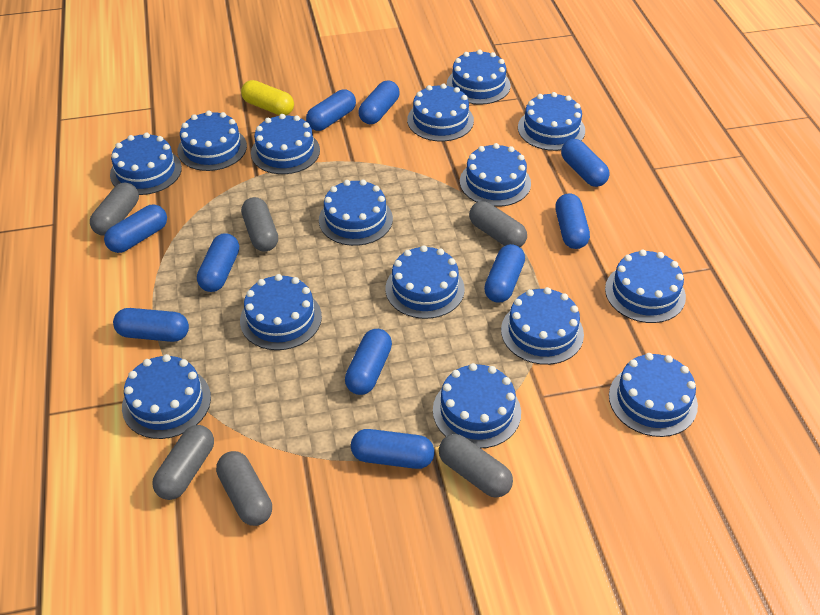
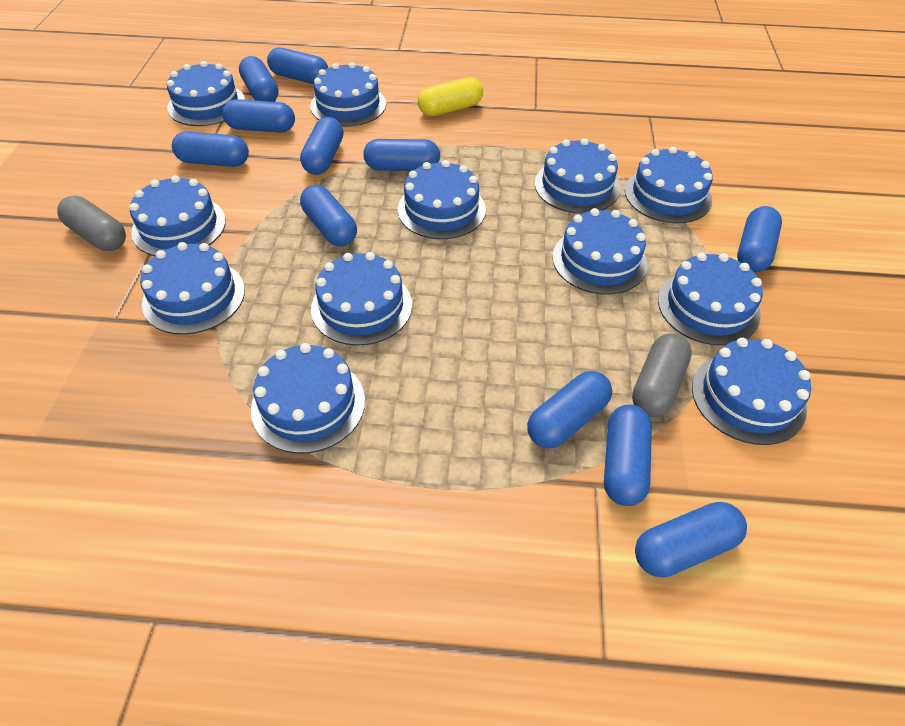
blue cake: 15 -> 12
blue capsule: 10 -> 11
grey capsule: 6 -> 2

